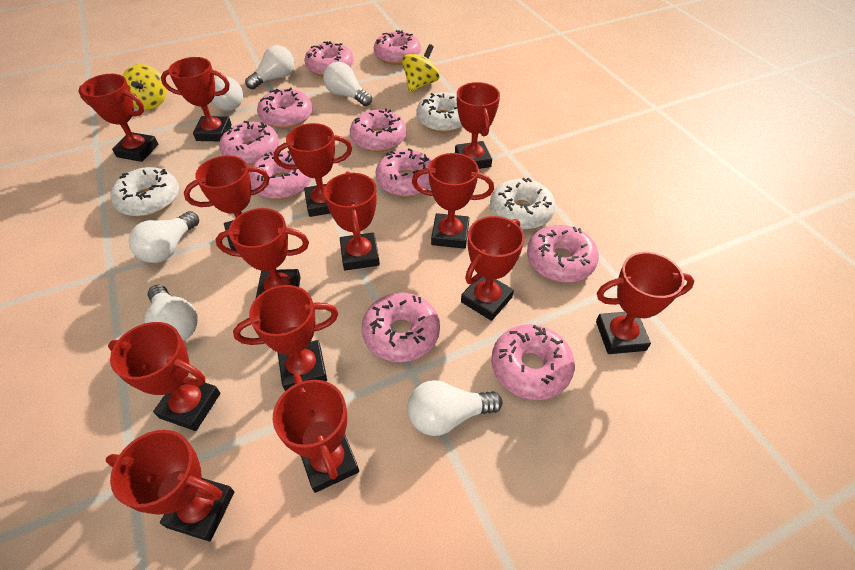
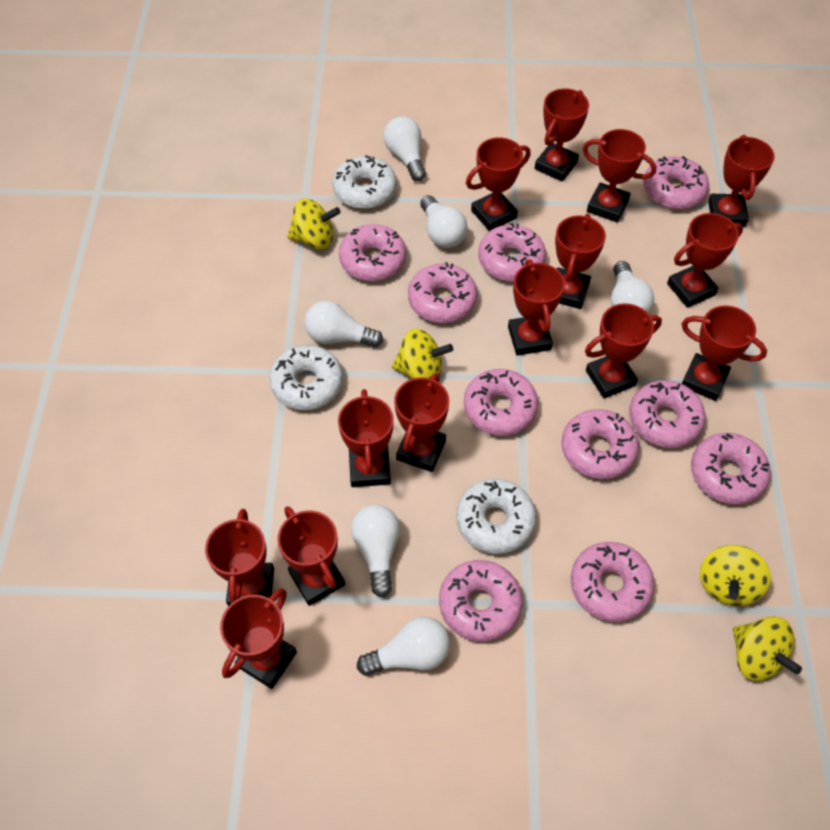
yellow spinning top: 2 -> 4

